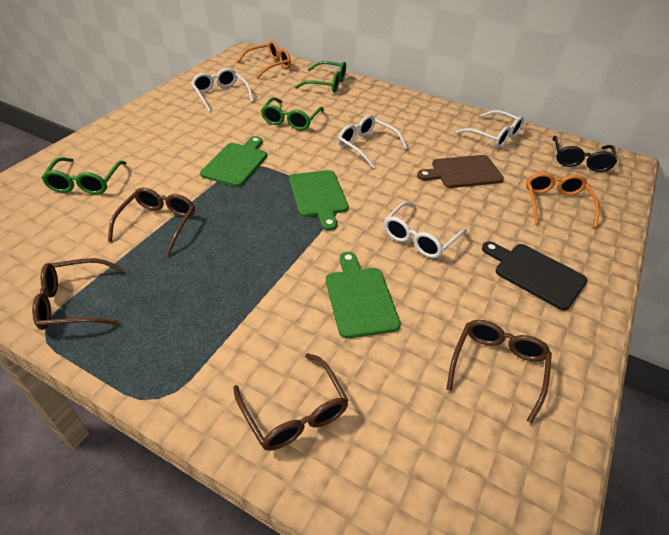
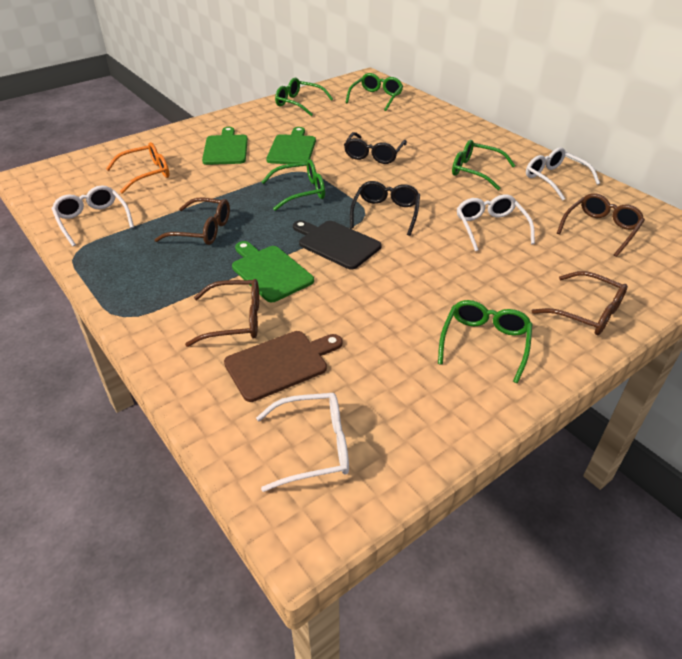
black glasses: 1 -> 2
green glasses: 3 -> 5
orange glasses: 2 -> 1

